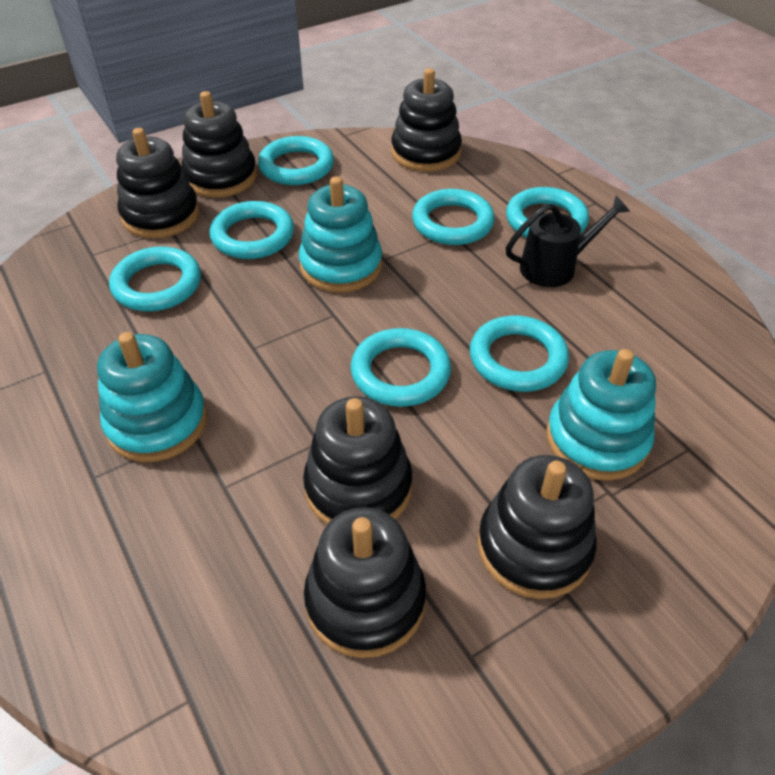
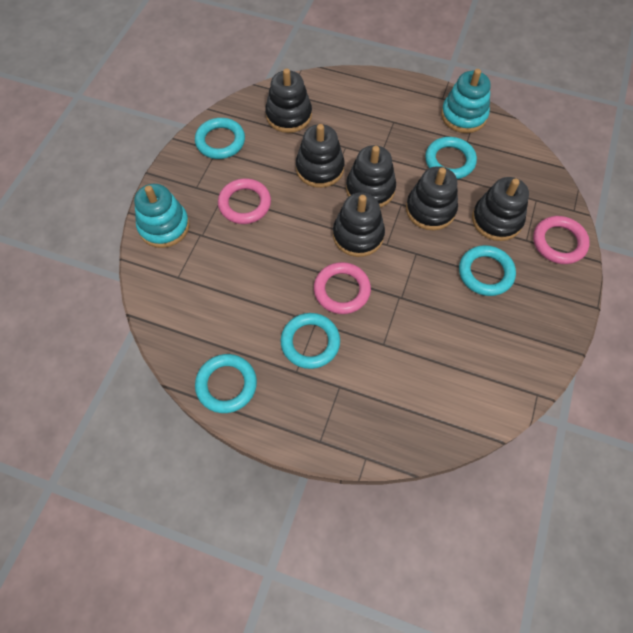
black watering can: 1 -> 0
pink ring: 0 -> 3
turquoise ring: 7 -> 5
turquoise stacking toy: 3 -> 2

